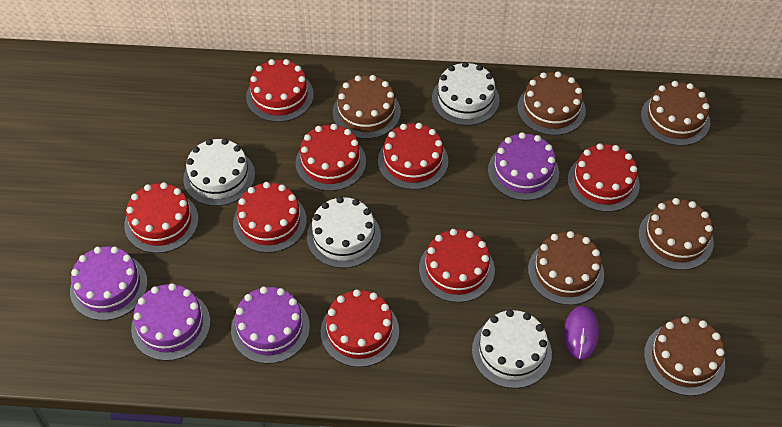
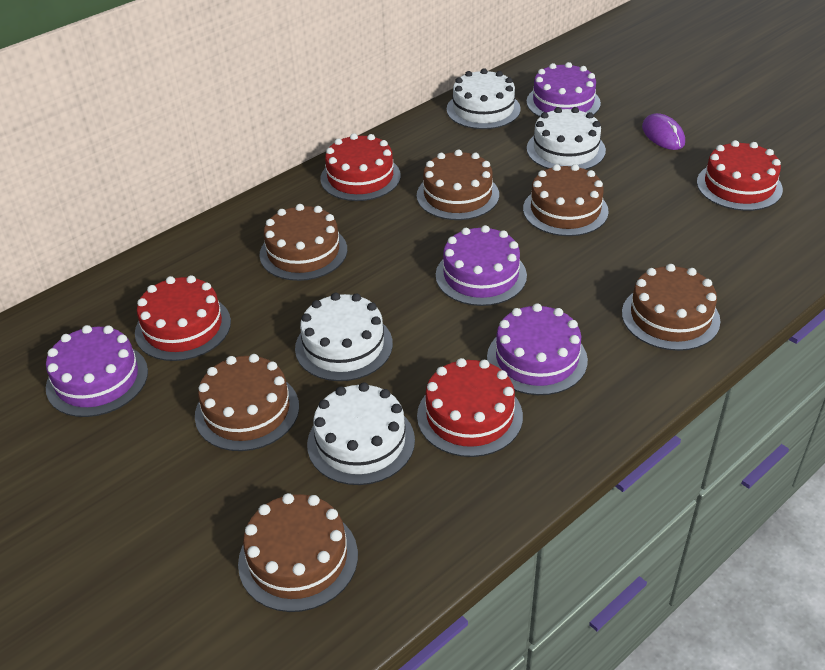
red cake: 8 -> 4

